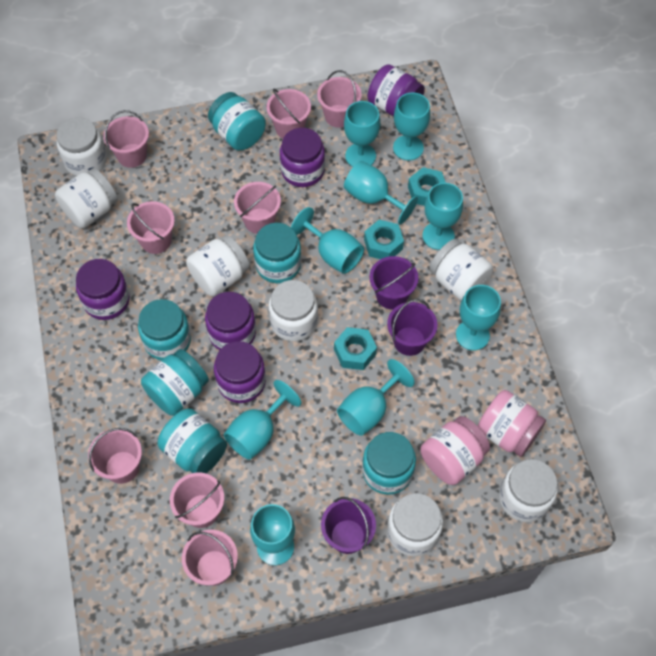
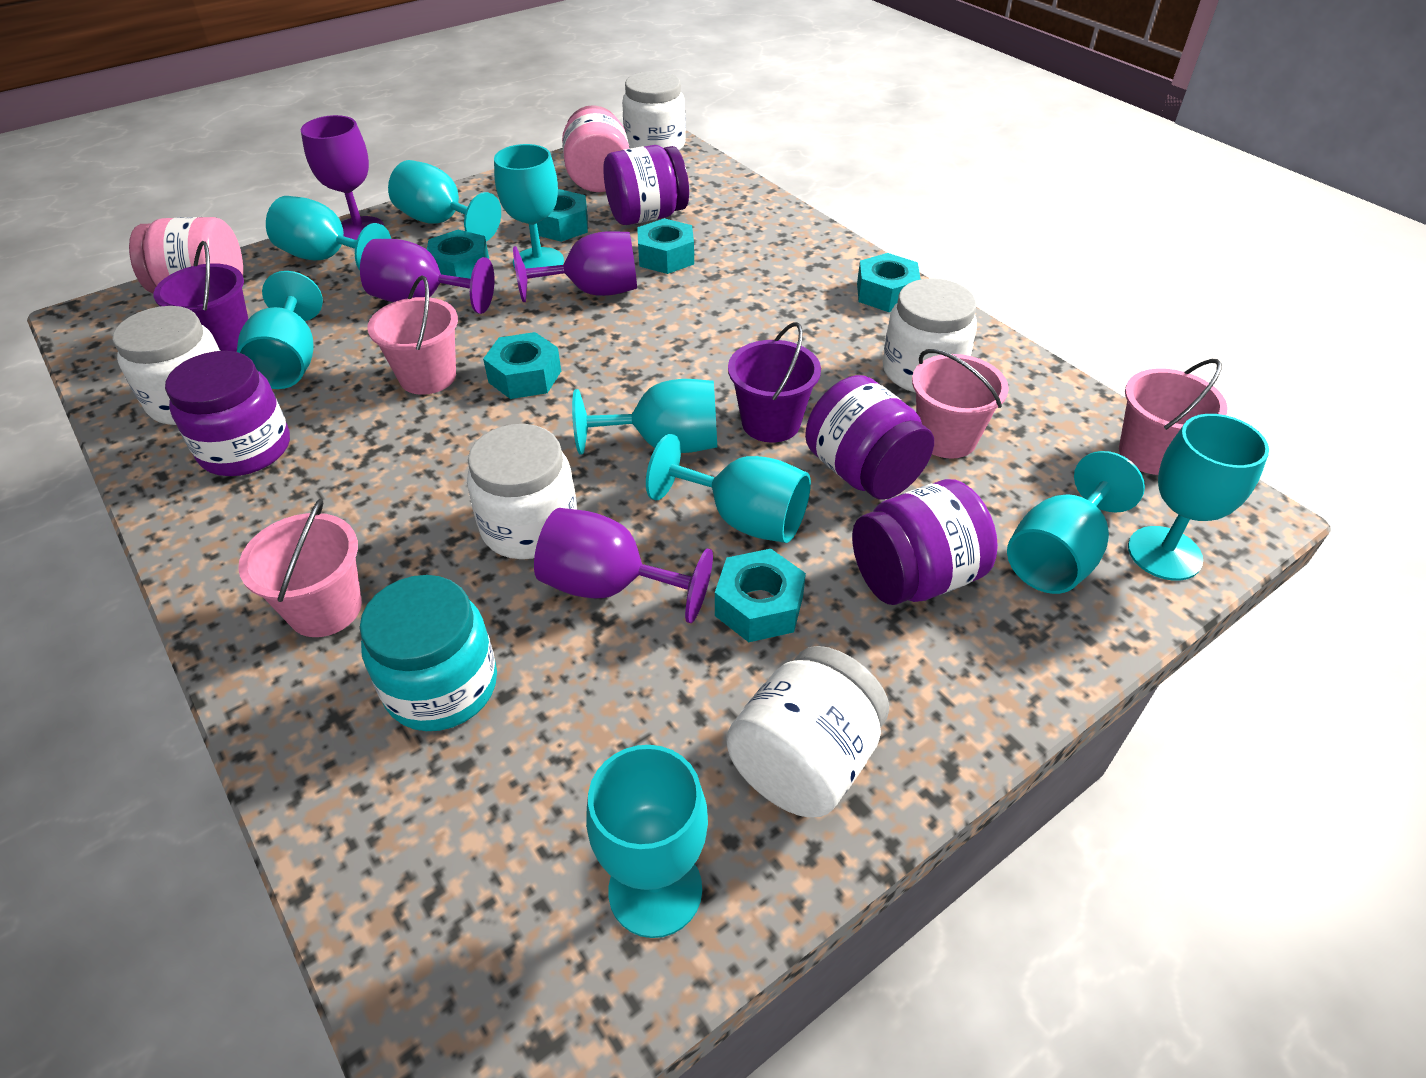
pink bucket: 8 -> 4
purple bucket: 3 -> 2
purple goblet: 0 -> 4
purple jar: 5 -> 4
turquoise jar: 6 -> 1
turquoise nut: 3 -> 6
white jar: 7 -> 5

